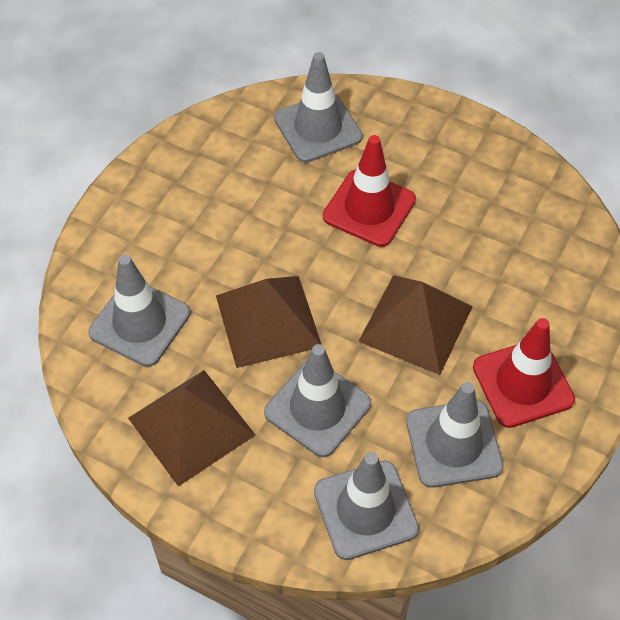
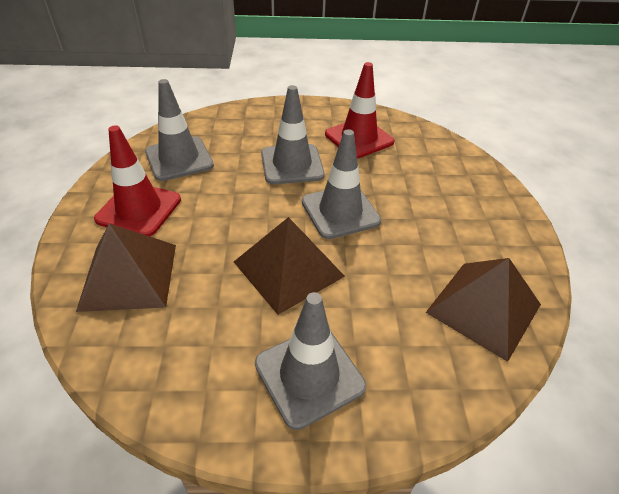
grey traffic cone: 5 -> 4

